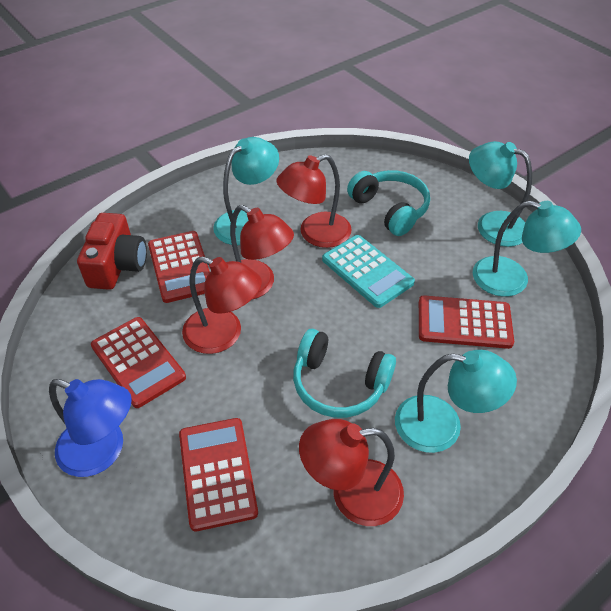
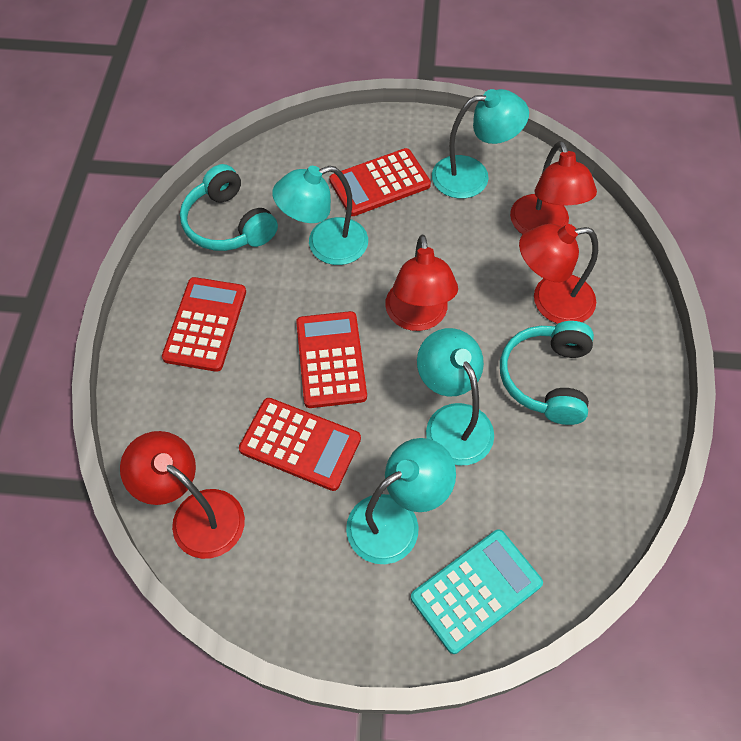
blue lamp: 1 -> 0
red camera: 1 -> 0

